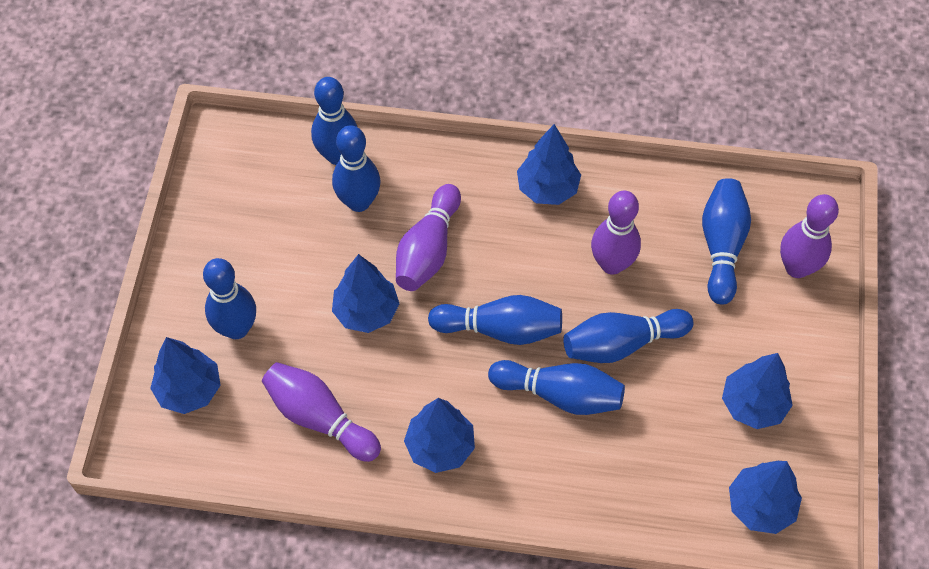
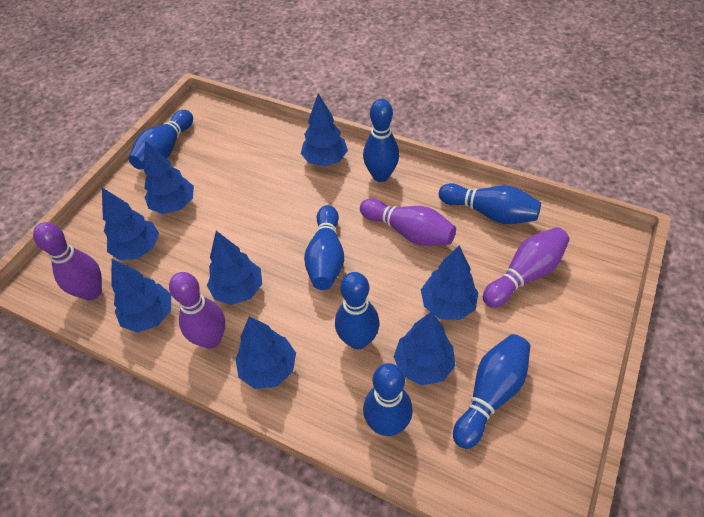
blue tree: 6 -> 8

